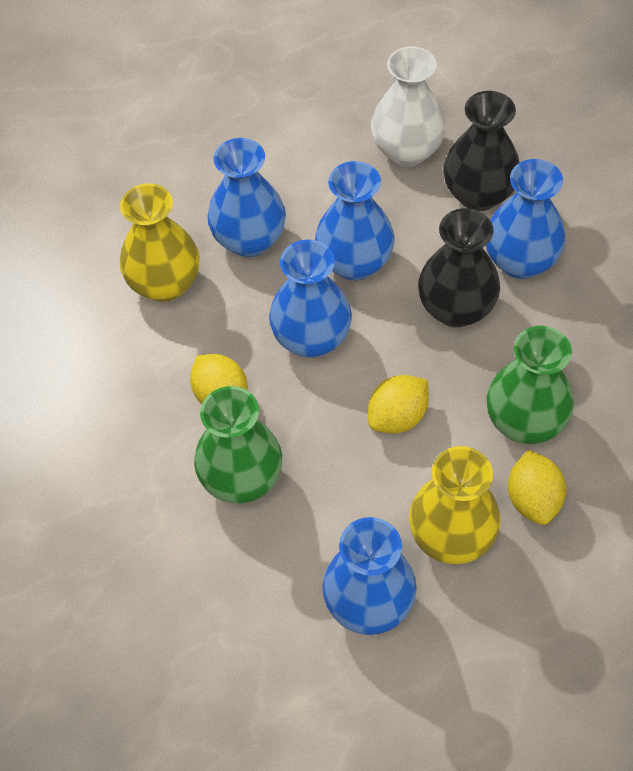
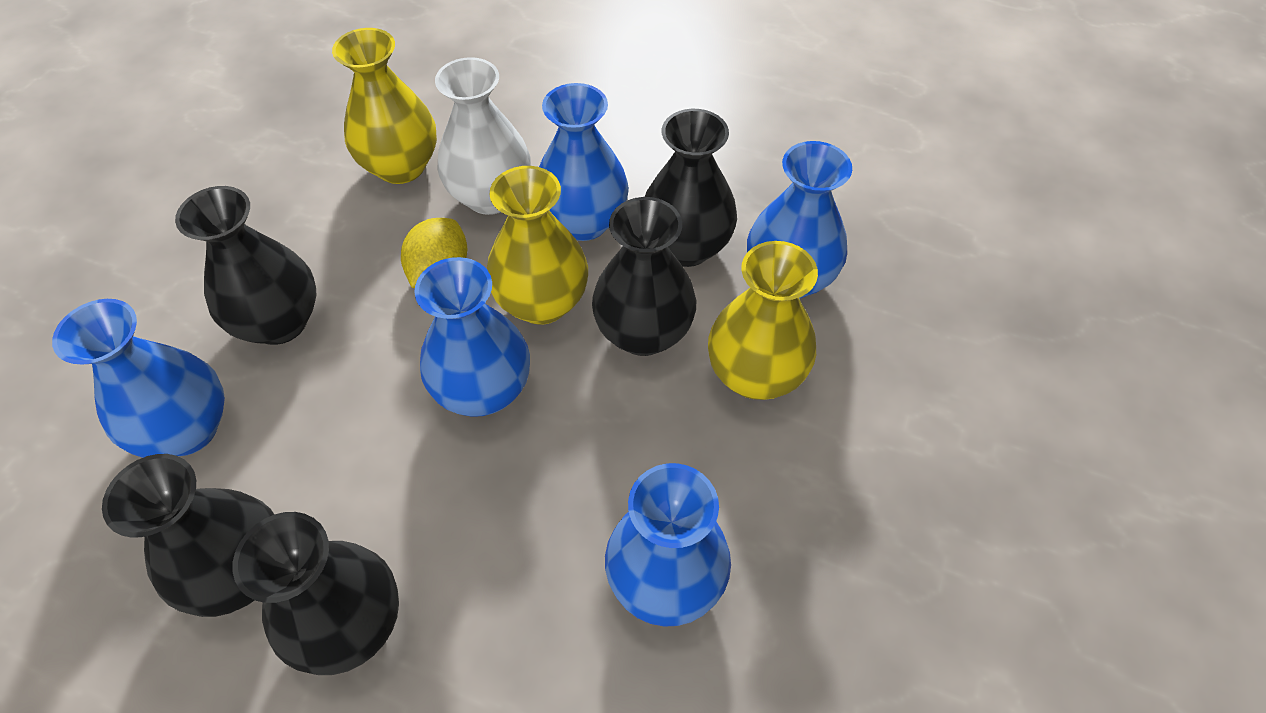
black vase: 2 -> 5
green vase: 2 -> 0
yellow lemon: 3 -> 1
yellow vase: 2 -> 3

